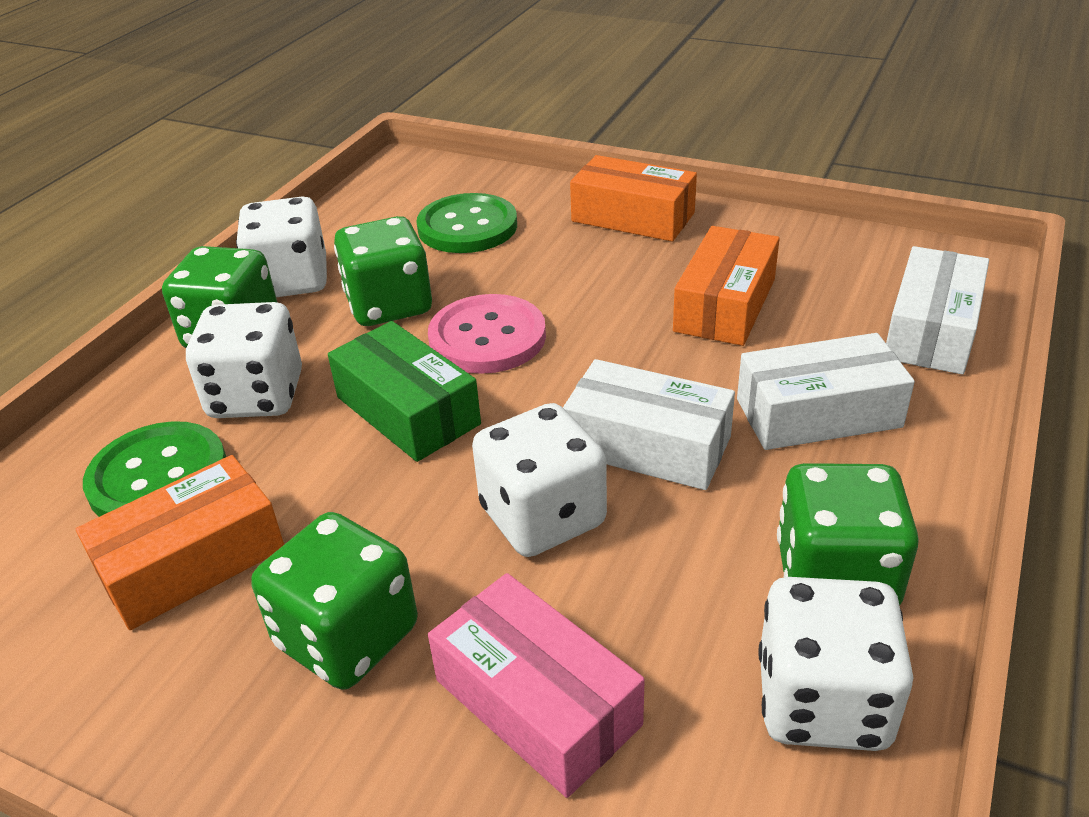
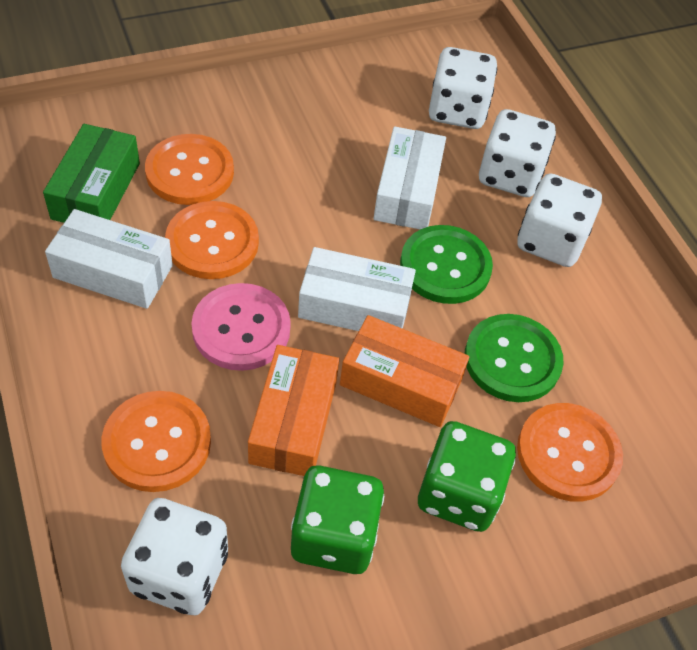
green dice: 4 -> 2
orange box: 3 -> 2
orange button: 0 -> 4
pink box: 1 -> 0

